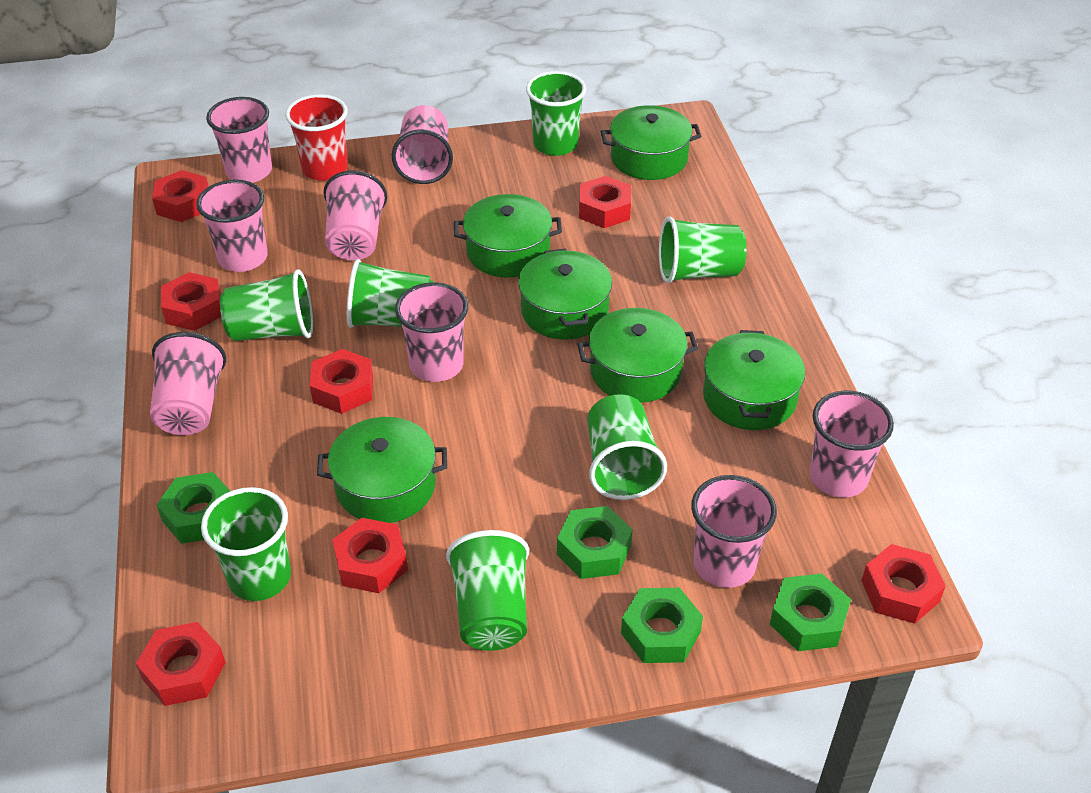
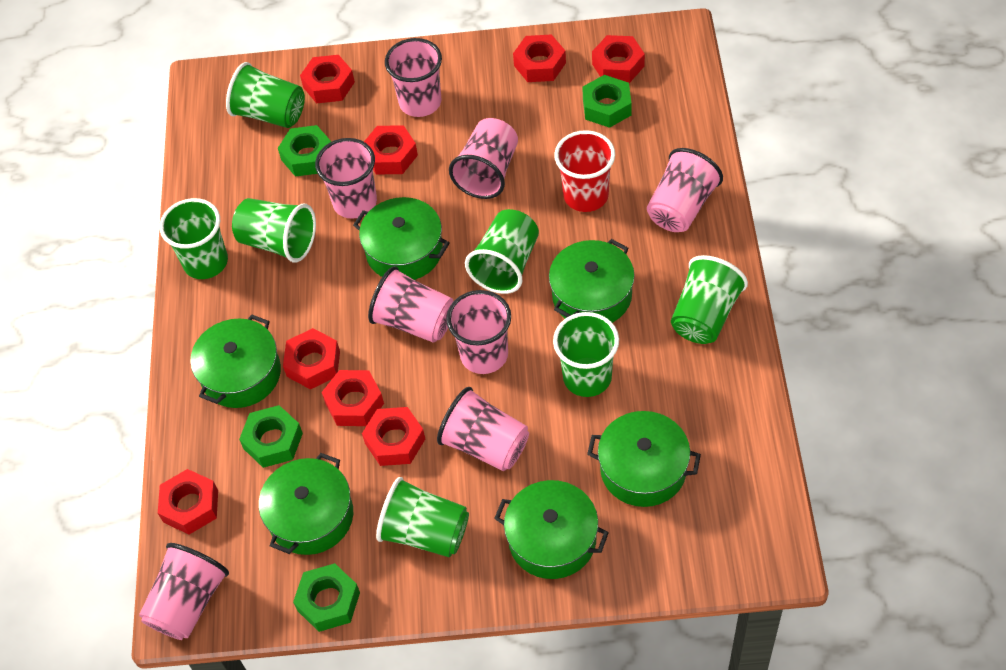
red nut: 7 -> 8

